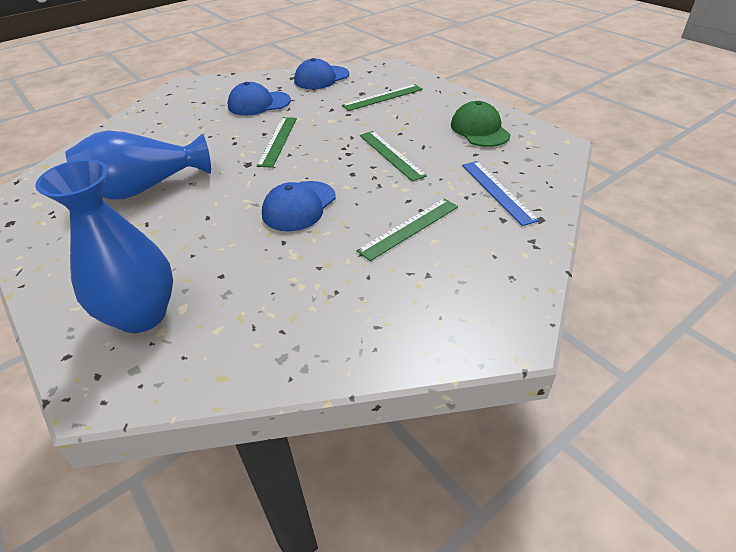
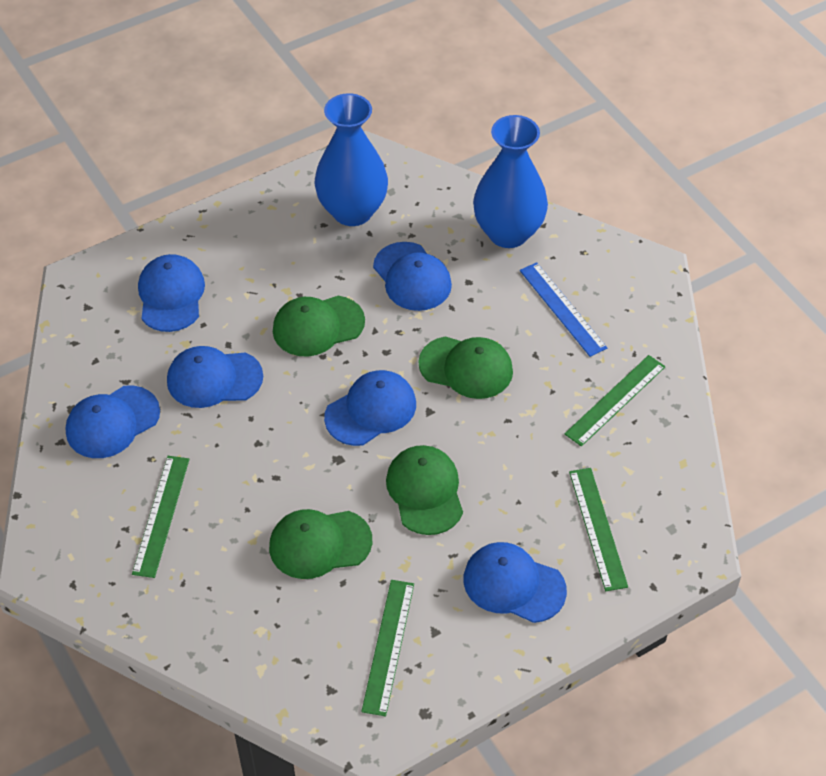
blue cap: 3 -> 6
green cap: 1 -> 4

